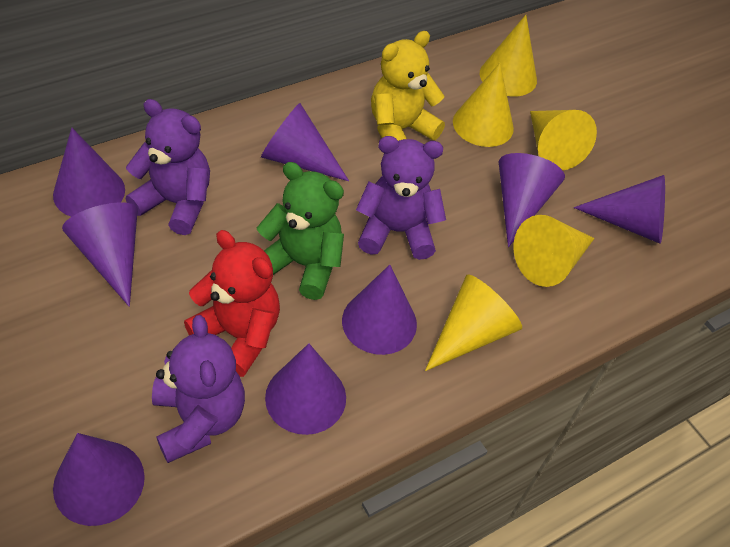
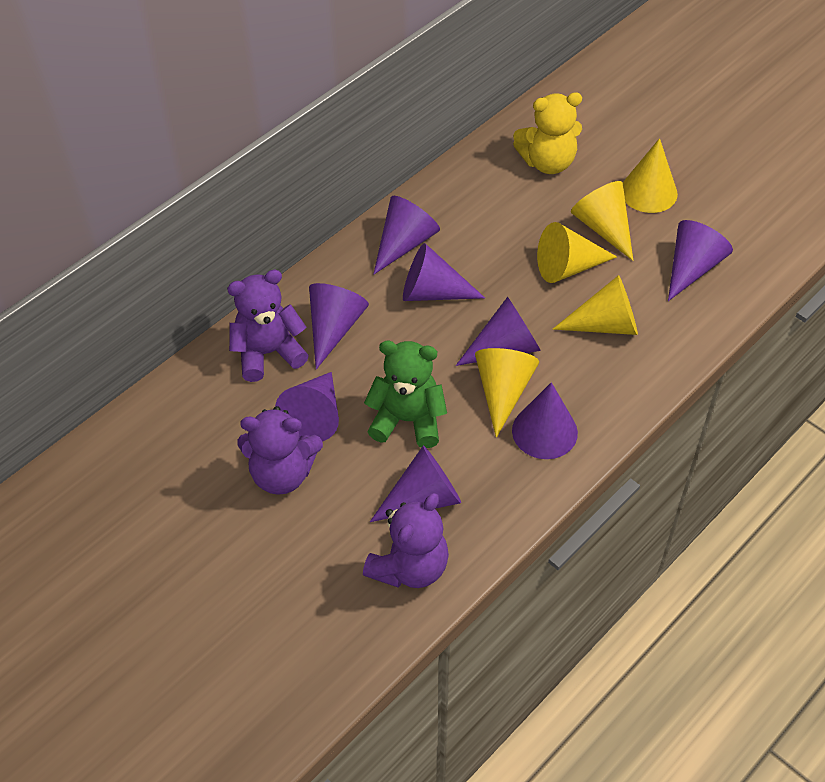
red teddy bear: 1 -> 0

